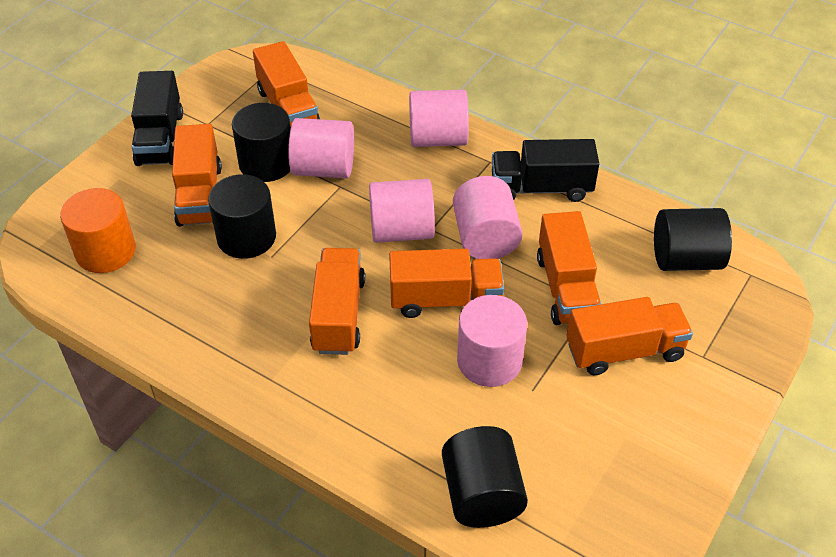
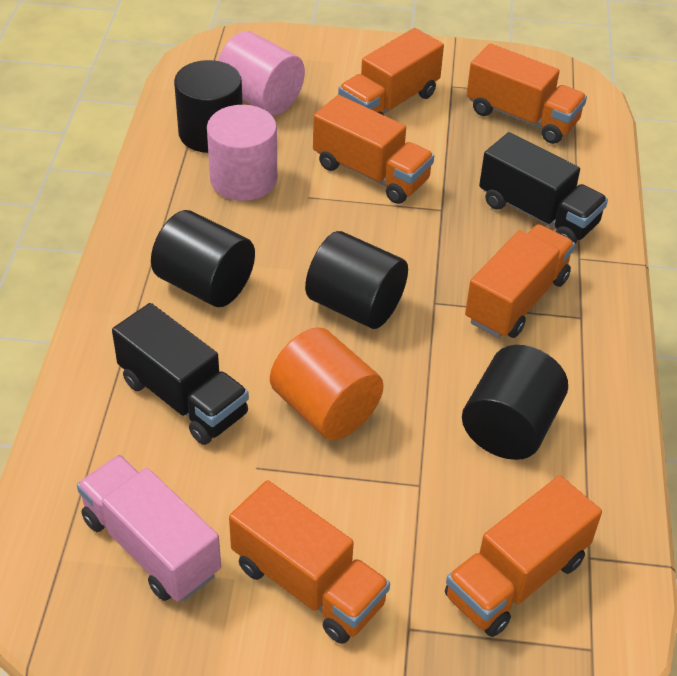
pink cylinder: 5 -> 2
pink truck: 0 -> 1

